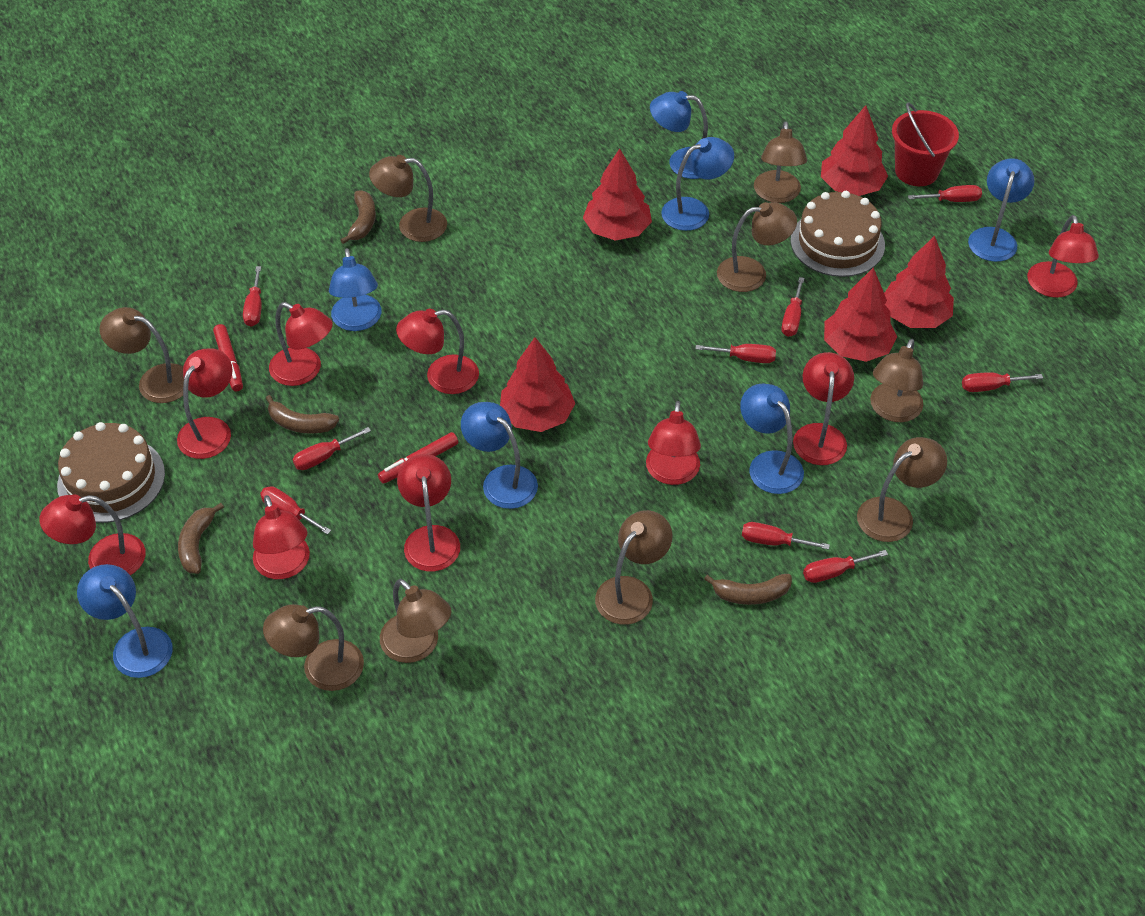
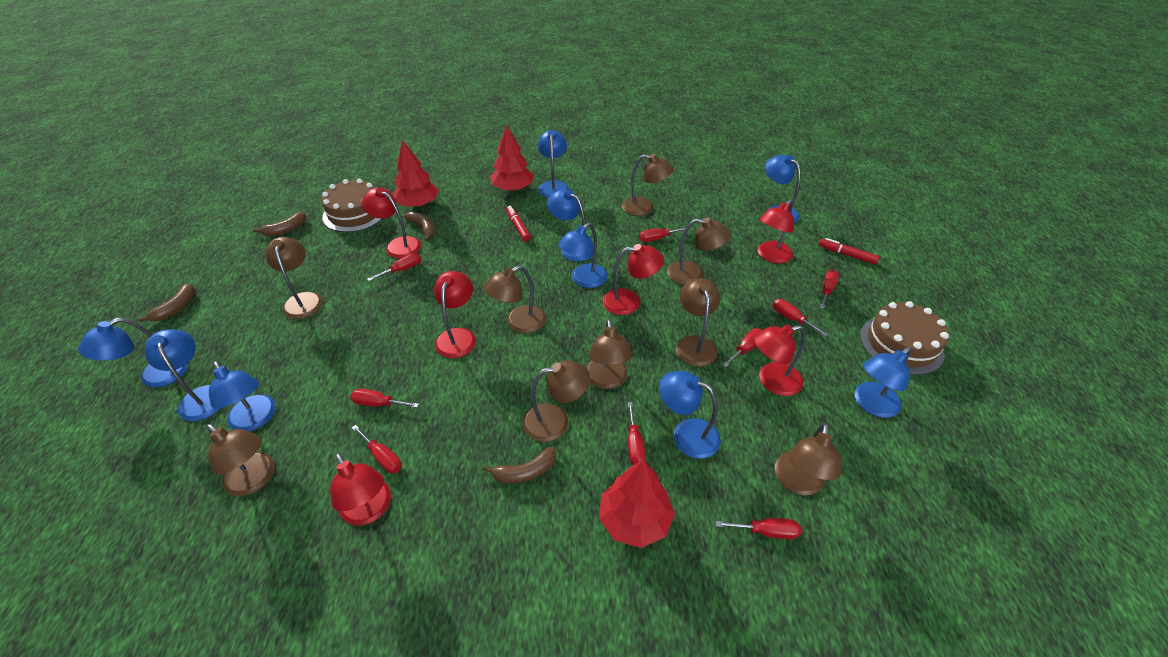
blue lamp: 7 -> 9
red bucket: 1 -> 0
red lamp: 9 -> 6
red tree: 5 -> 3

